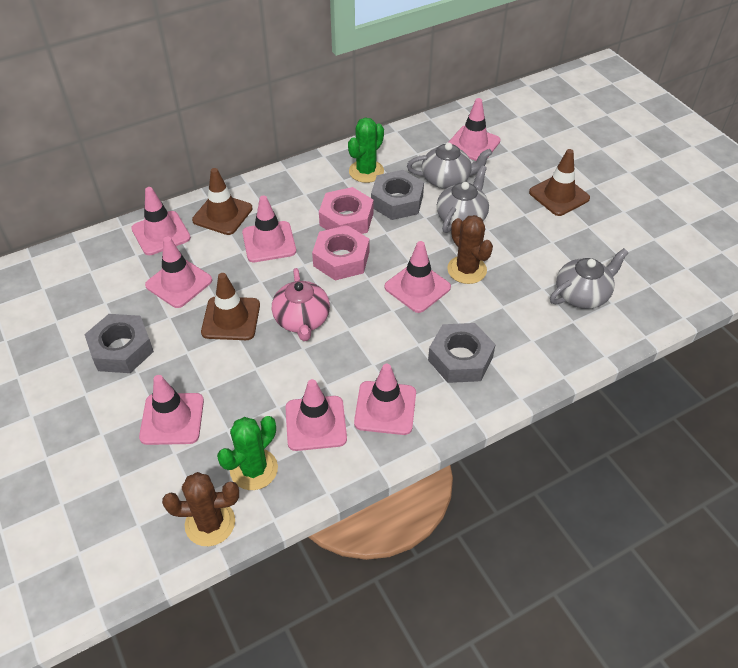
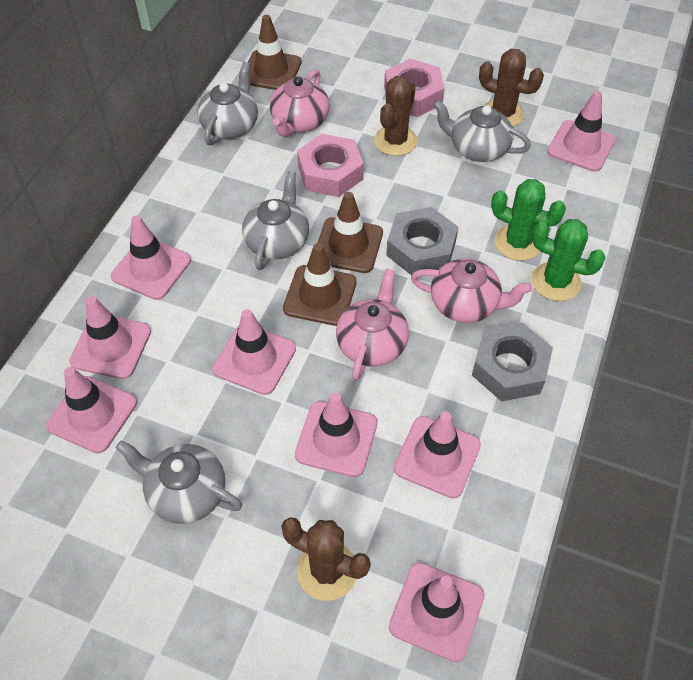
brown cactus: 2 -> 3
grey nut: 3 -> 2
grey teapot: 3 -> 4
pink teapot: 1 -> 3

